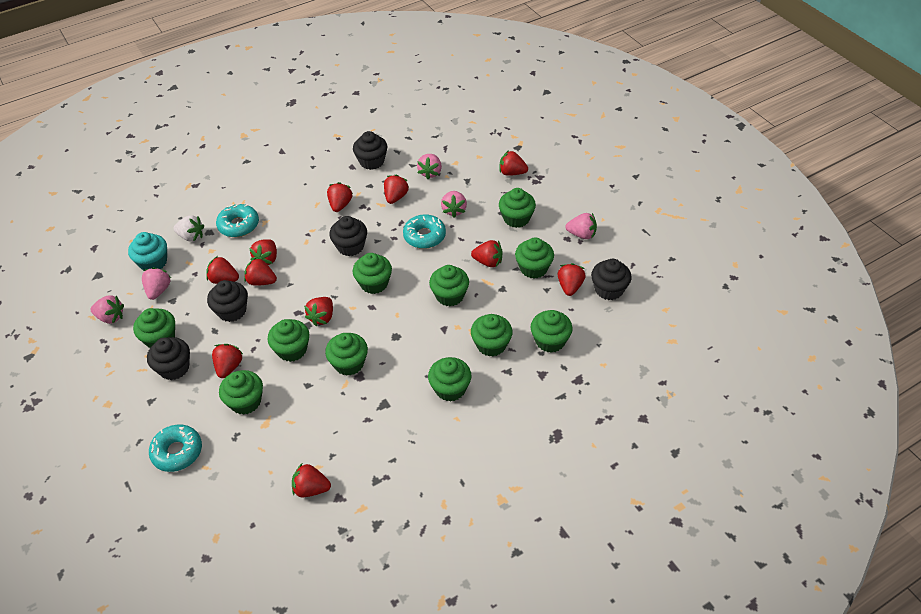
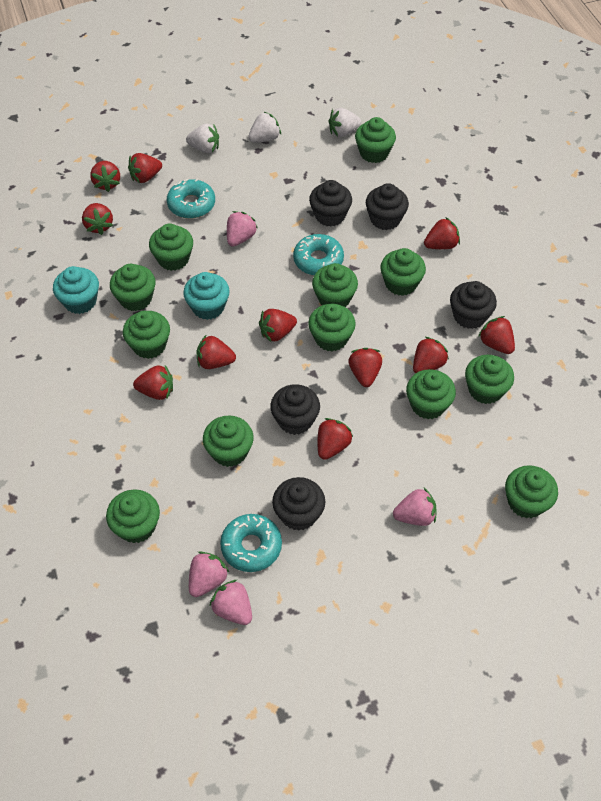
green cupcake: 11 -> 12
pink strawberry: 5 -> 4
turquoise cupcake: 1 -> 2
white strawberry: 1 -> 3

